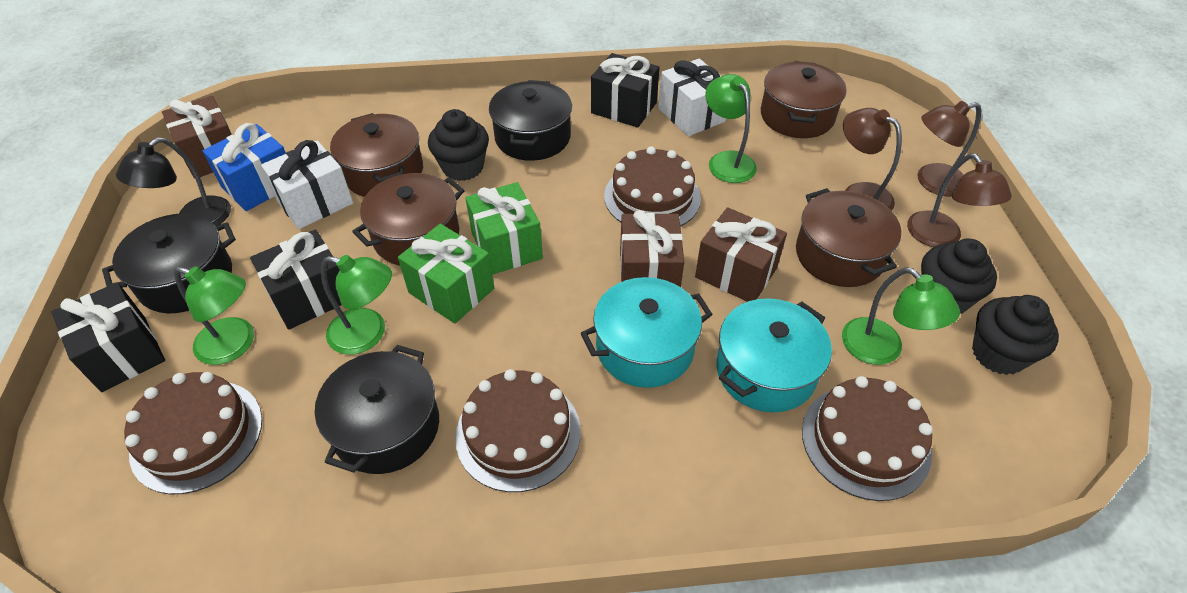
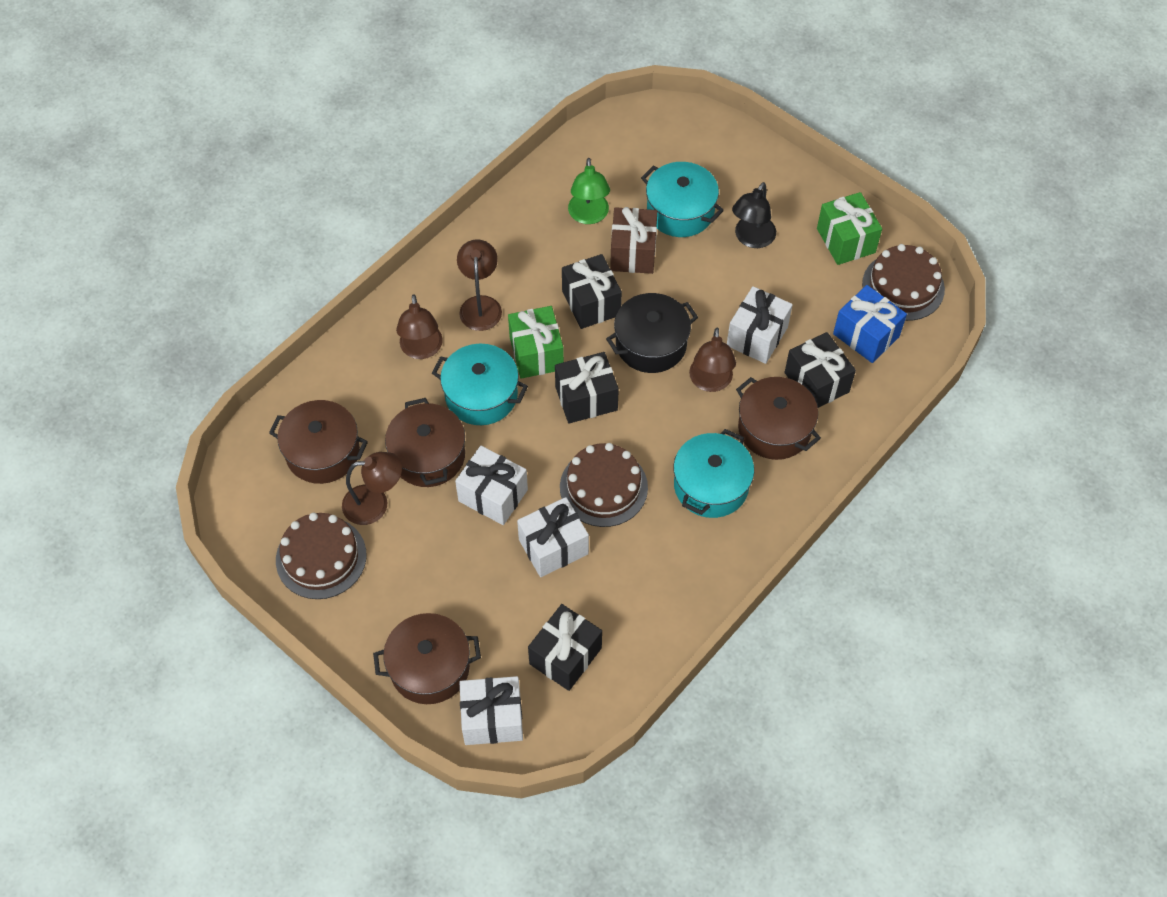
black cupcake: 3 -> 0
black gift: 3 -> 4
black pot: 3 -> 1
brown cake: 4 -> 3
brown gift: 3 -> 1
brown lamp: 3 -> 4
green lamp: 4 -> 1
turquoise pot: 2 -> 3
white gift: 2 -> 4

